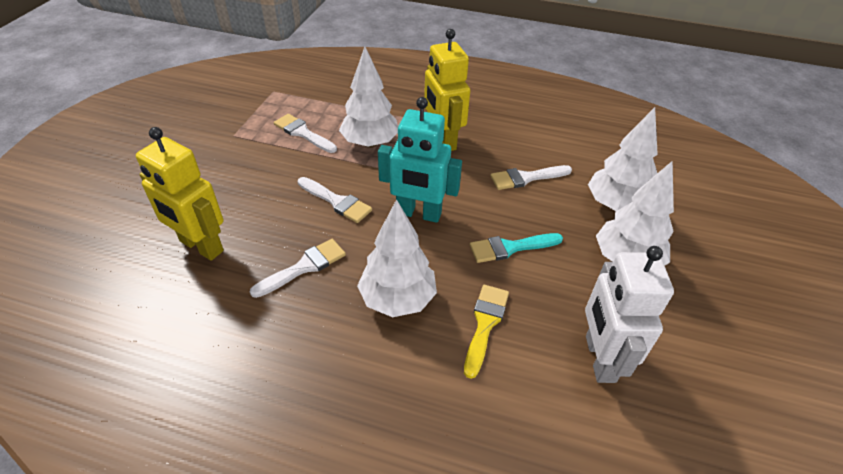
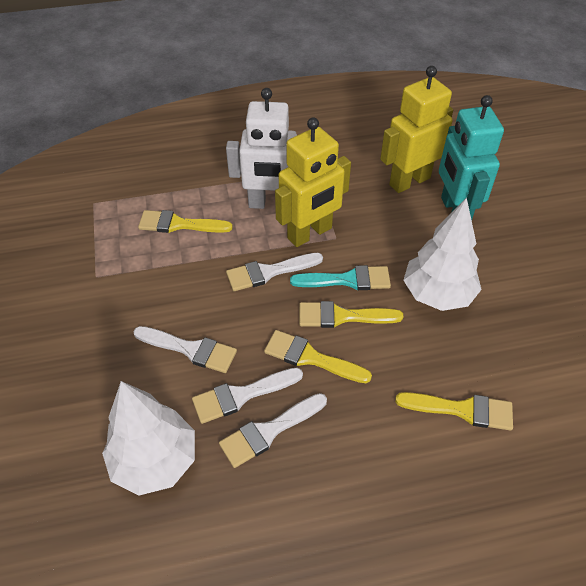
white tree: 4 -> 2
yellow brush: 1 -> 4

